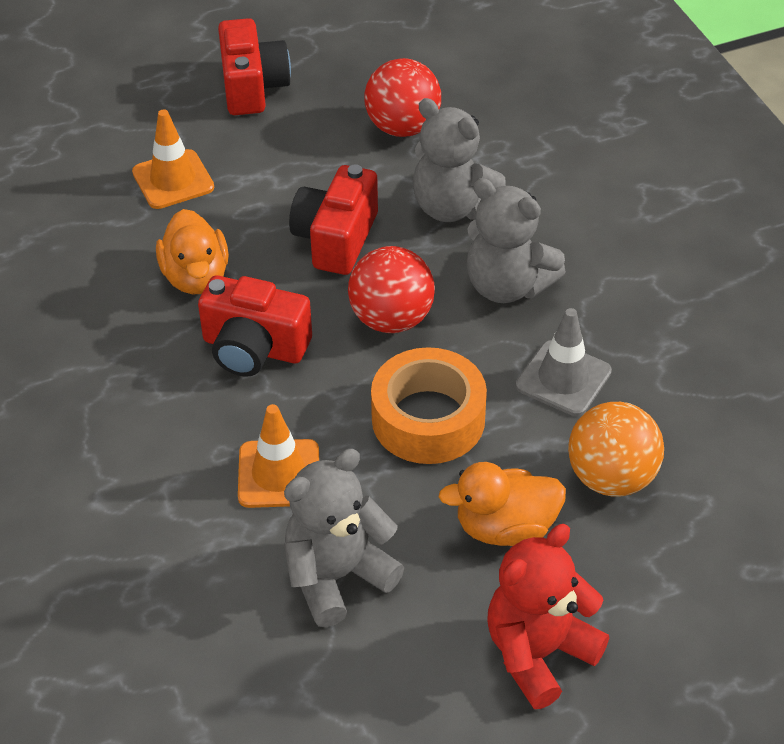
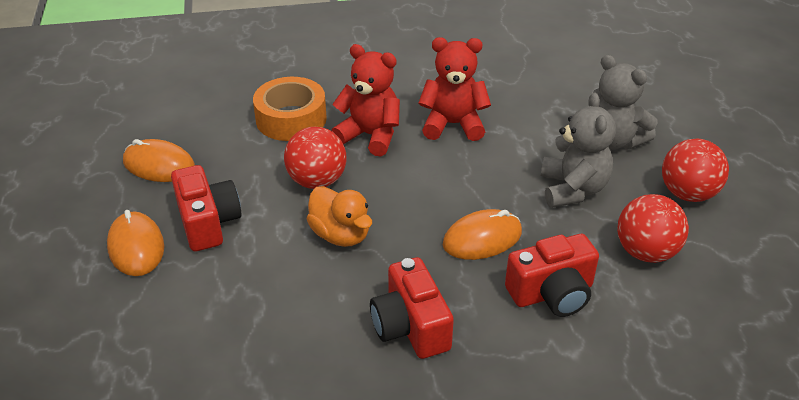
grey teddy bear: 3 -> 2
grey traffic cone: 1 -> 0
orange ball: 1 -> 0
orange duck: 2 -> 1
orange mouse: 0 -> 3
orange traffic cone: 2 -> 0
red ball: 2 -> 3
red teddy bear: 1 -> 2

